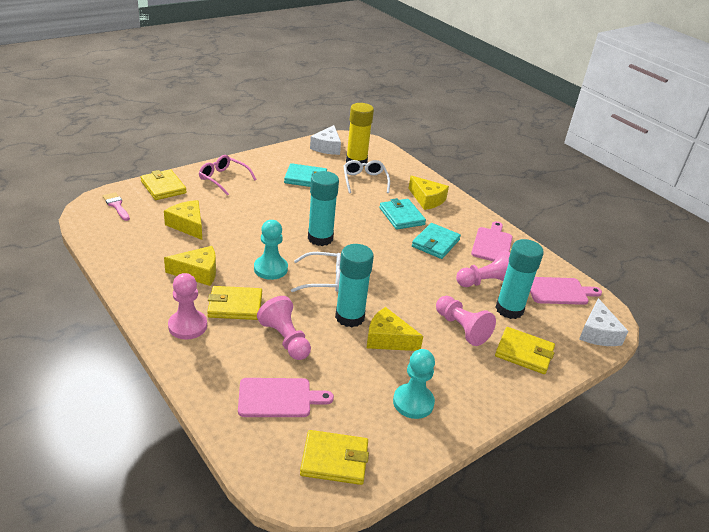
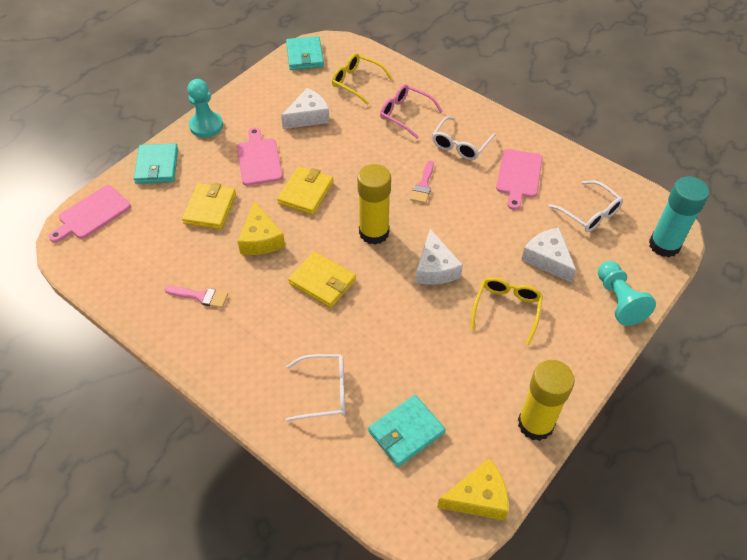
pink brush: 1 -> 2
pink pawn: 4 -> 0
turquoise glue stick: 3 -> 1
white cheese: 2 -> 3
white glasses: 2 -> 3
yellow cheese: 4 -> 2
yellow glasses: 0 -> 2
yellow glue stick: 1 -> 2
yellow wallet: 4 -> 3

